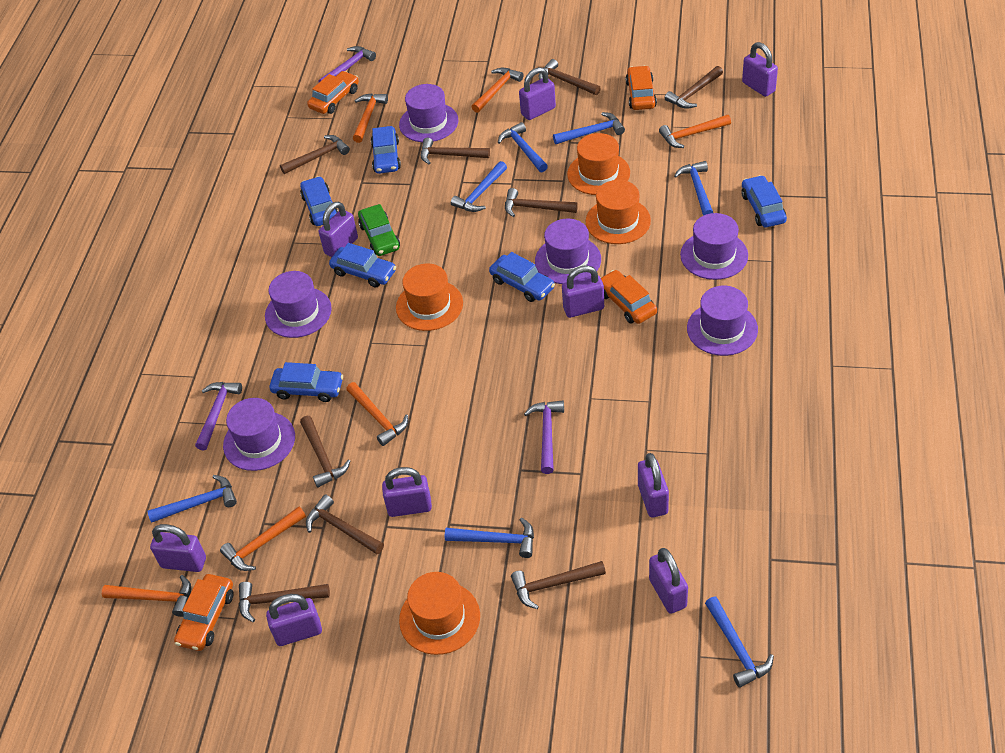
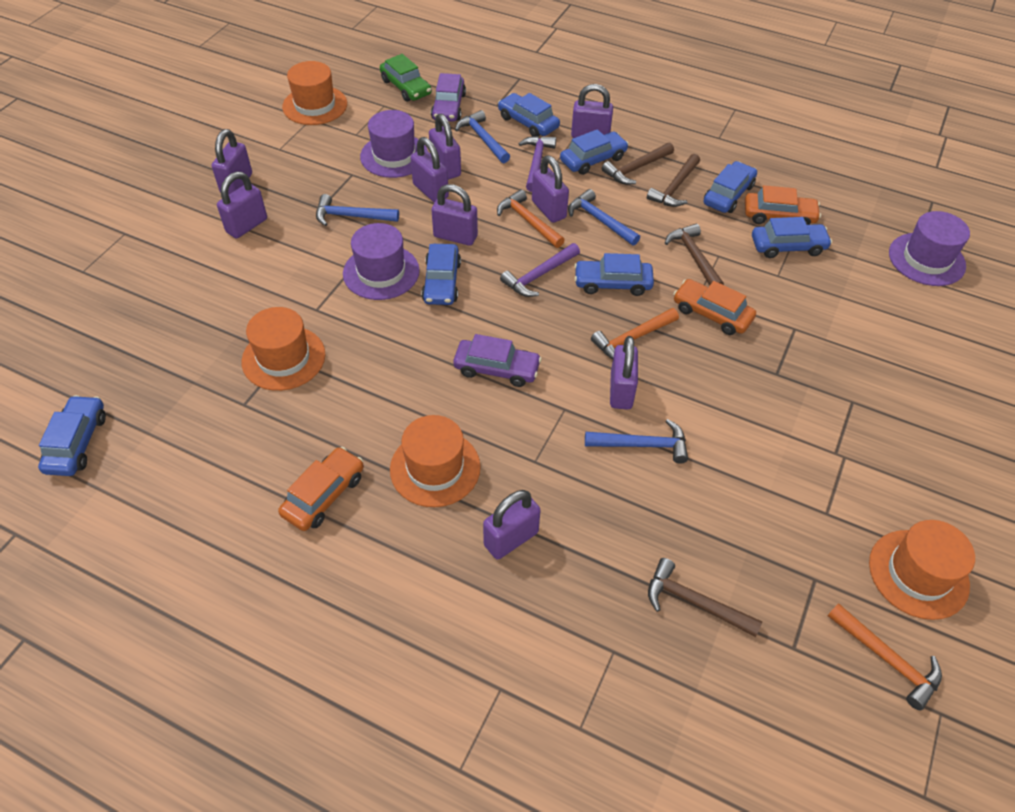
blue car: 6 -> 7
blue hammer: 7 -> 4
brown hammer: 9 -> 4
orange car: 4 -> 3
orange hammer: 6 -> 3
purple car: 0 -> 2
purple hammer: 3 -> 2
purple hat: 6 -> 3

